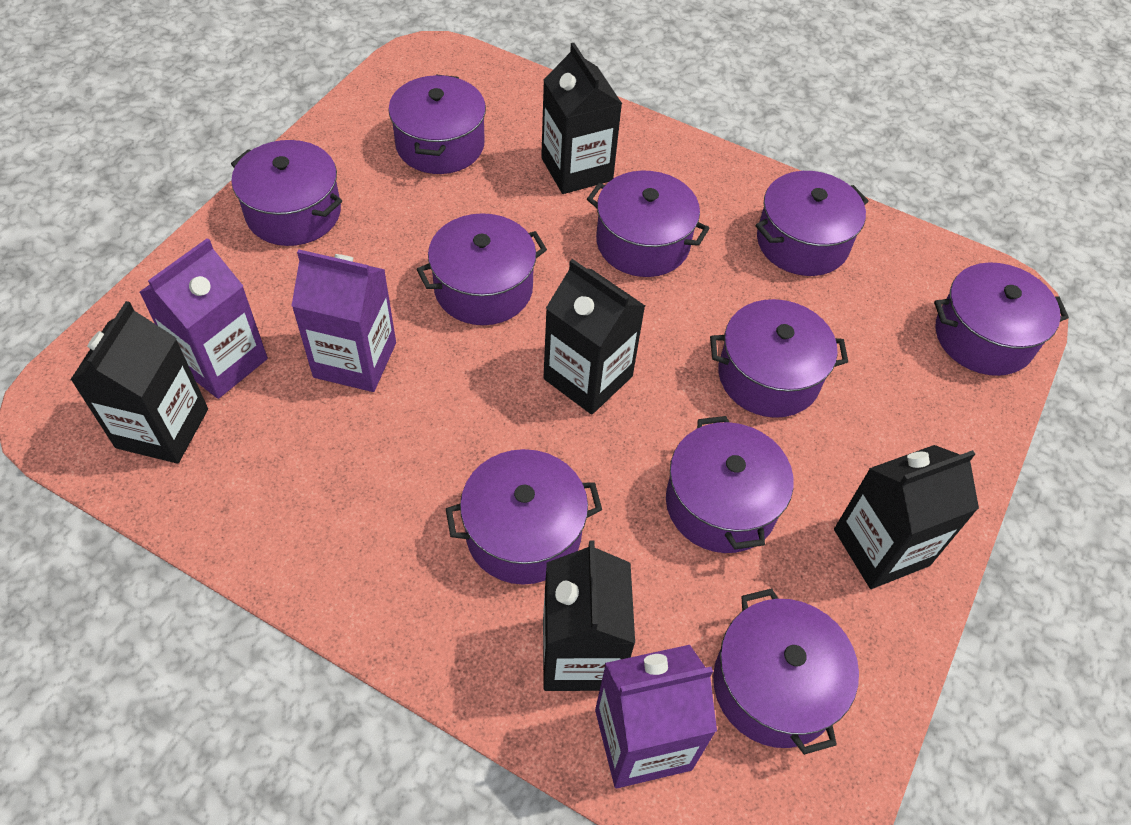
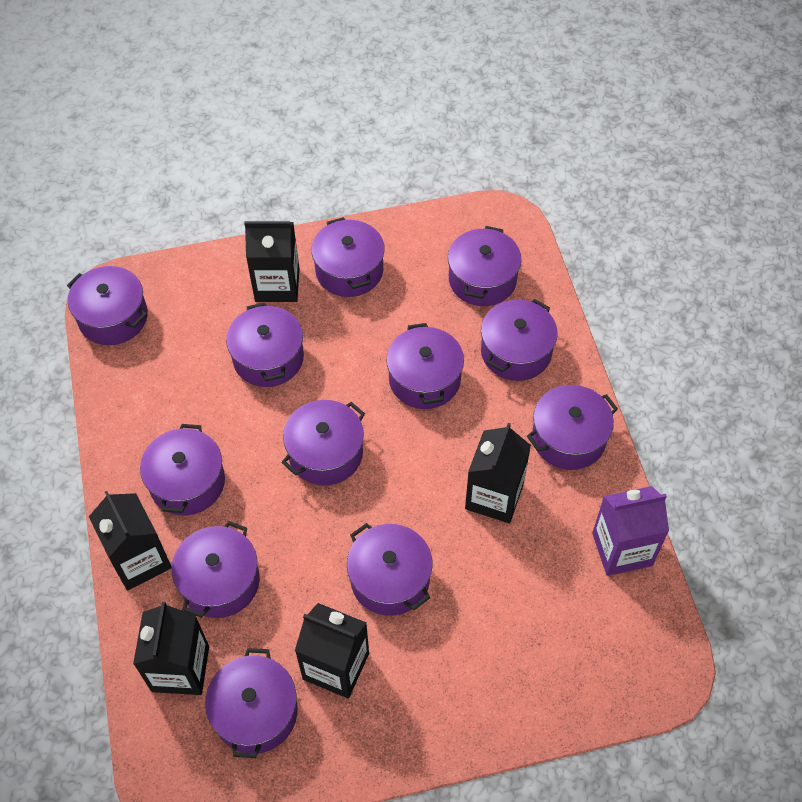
purple carton: 3 -> 1
purple pot: 10 -> 12

